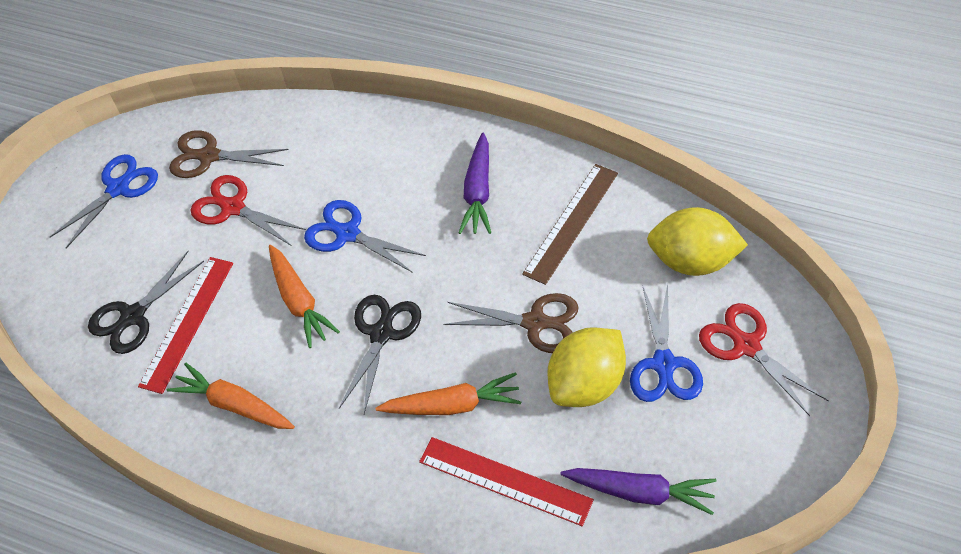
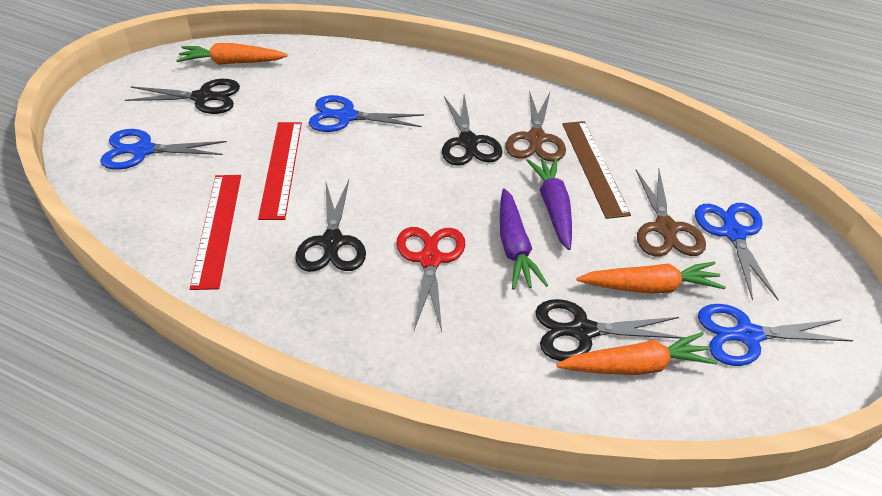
black scissors: 2 -> 4
blue scissors: 3 -> 4
red scissors: 2 -> 1
yellow lemon: 2 -> 0

